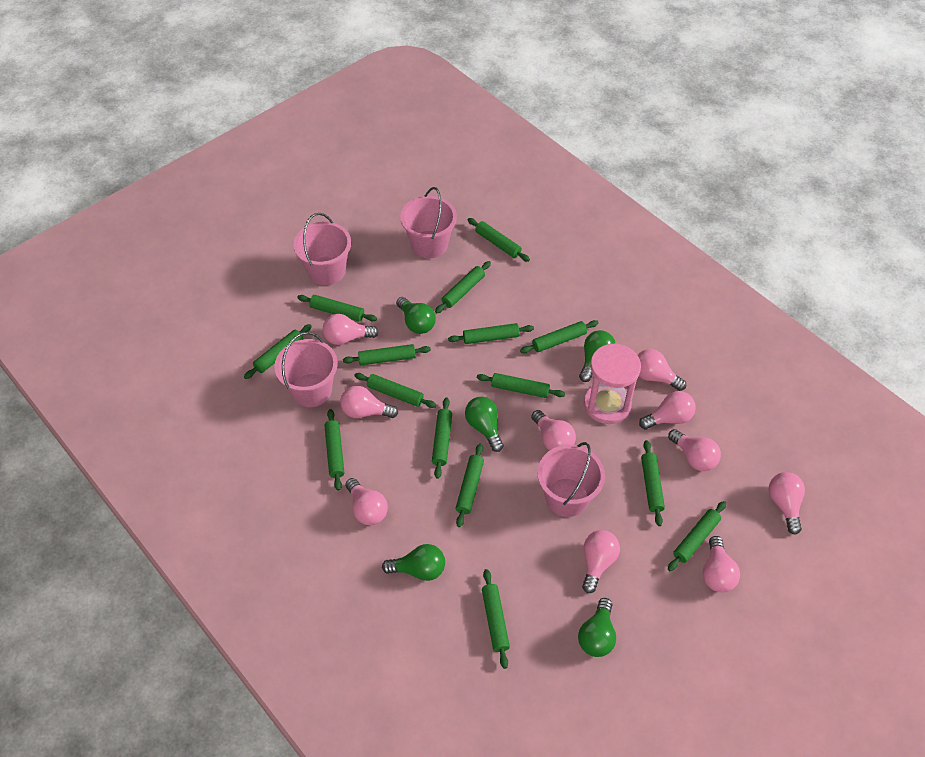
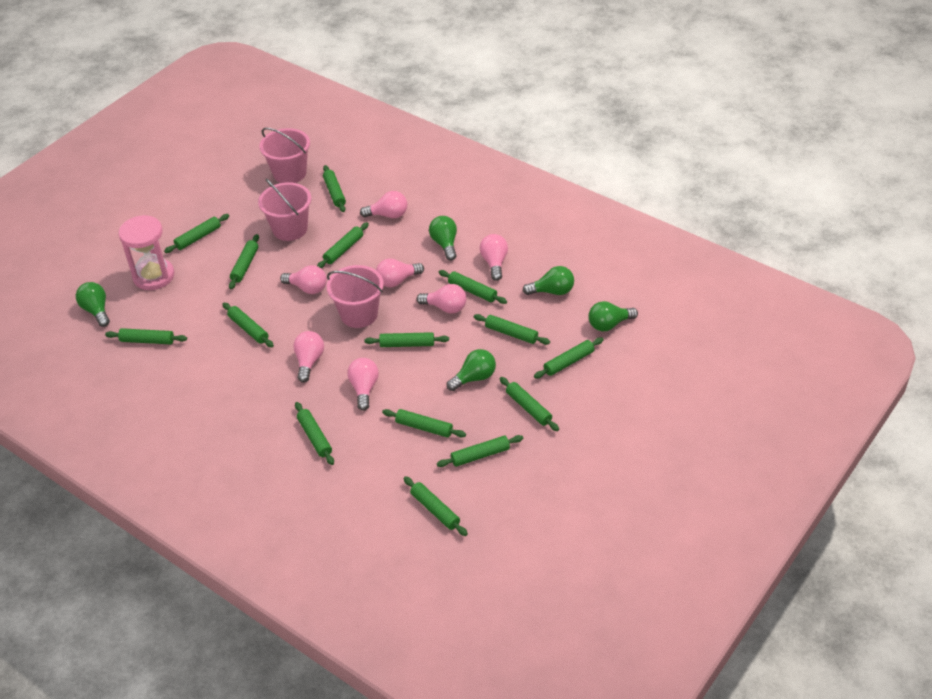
pink bucket: 4 -> 3
pink light bulb: 10 -> 7

